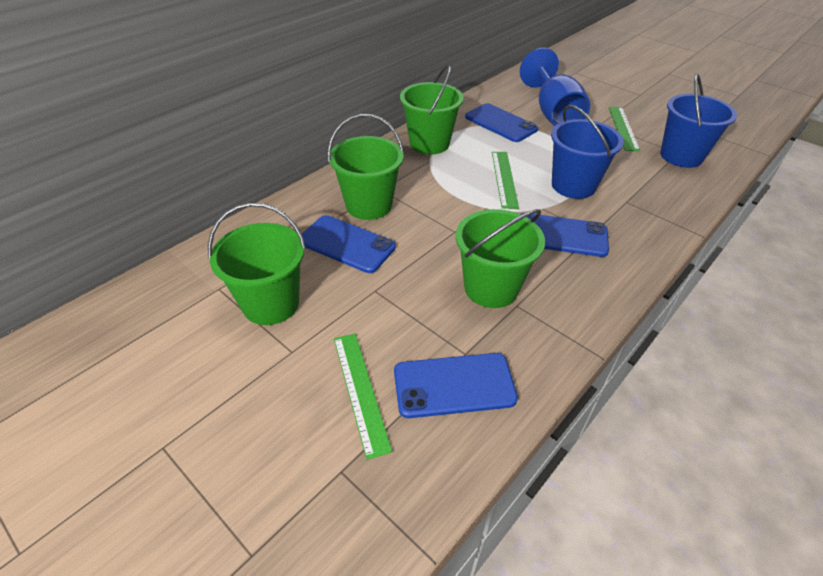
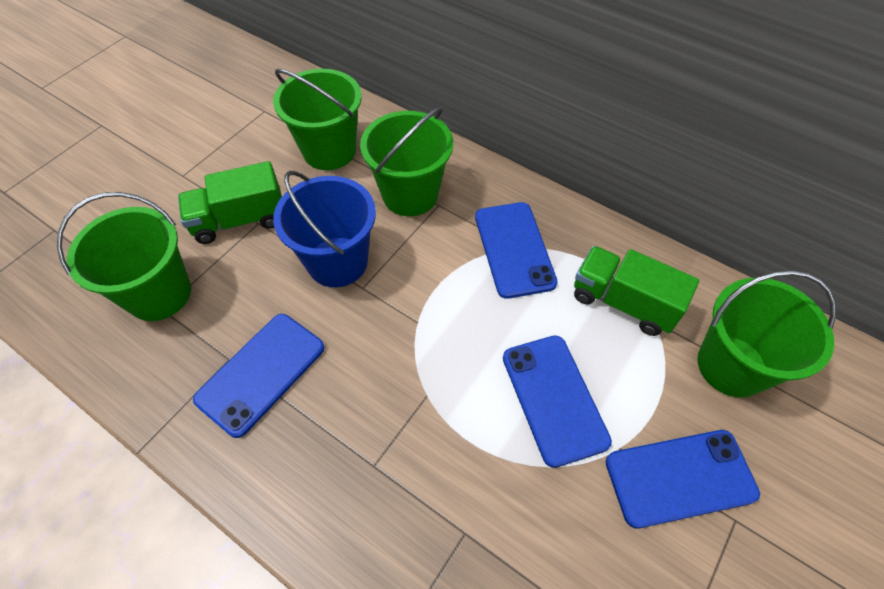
blue bucket: 2 -> 1
blue goblet: 1 -> 0
green ruler: 3 -> 0
green truck: 0 -> 2

